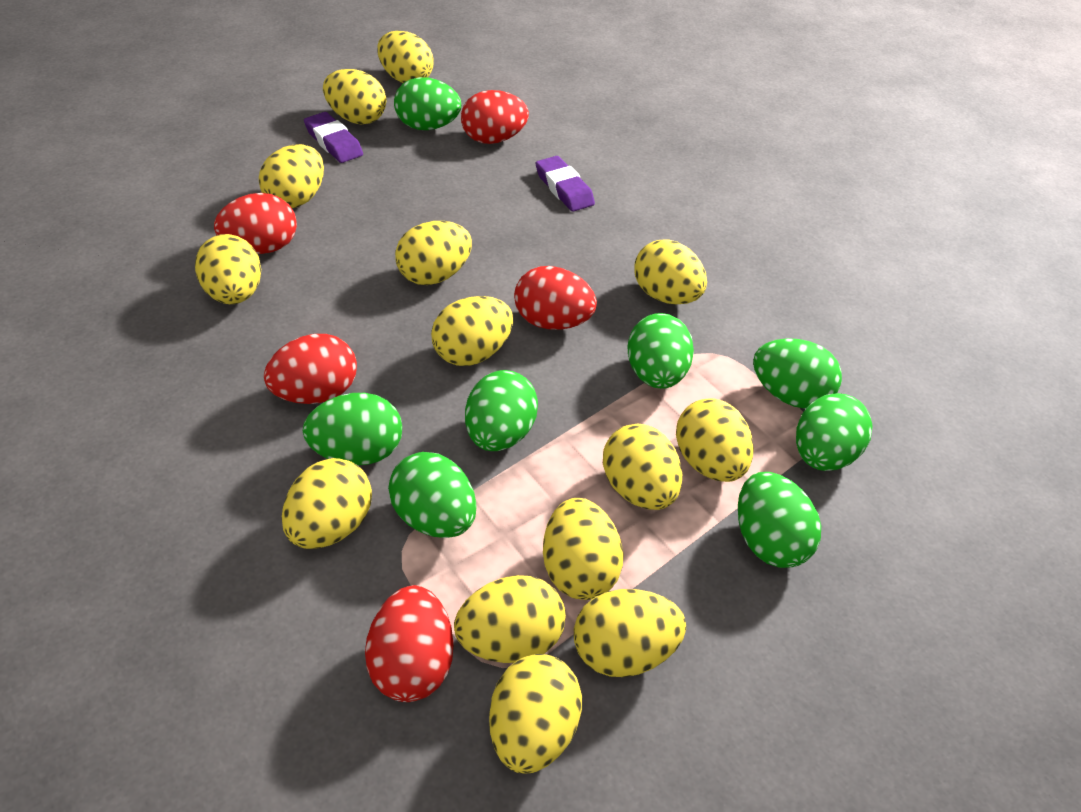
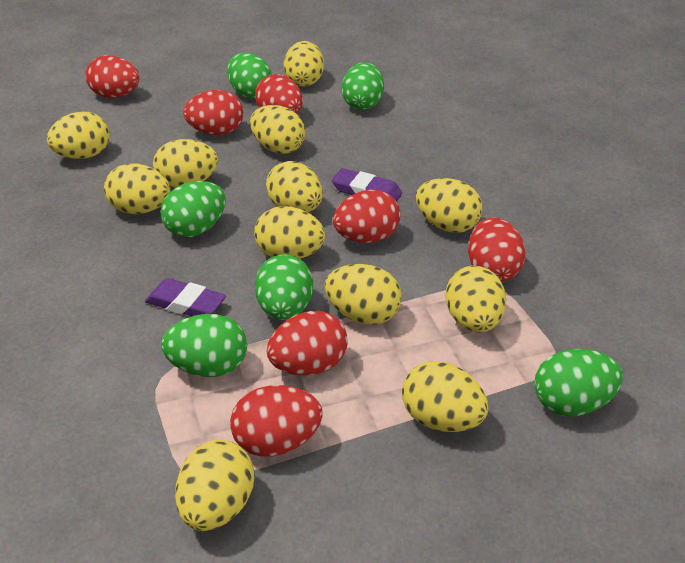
green egg: 8 -> 6
red egg: 5 -> 7
yellow egg: 14 -> 12

